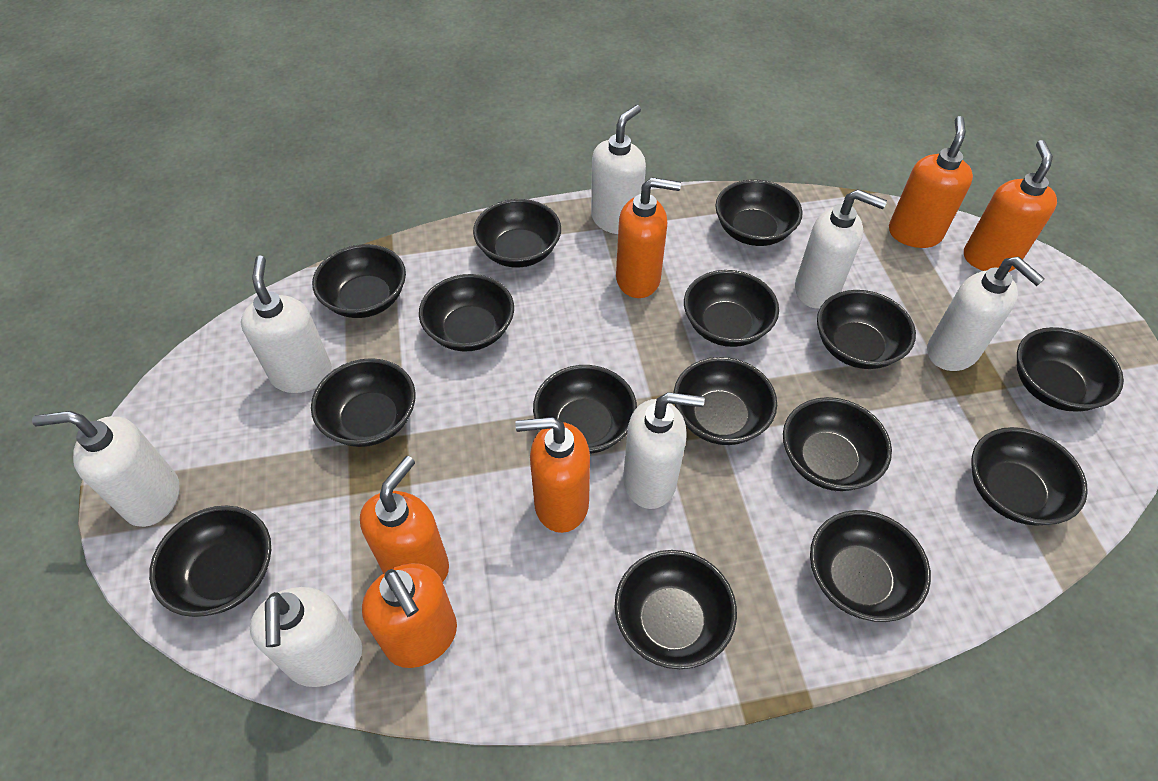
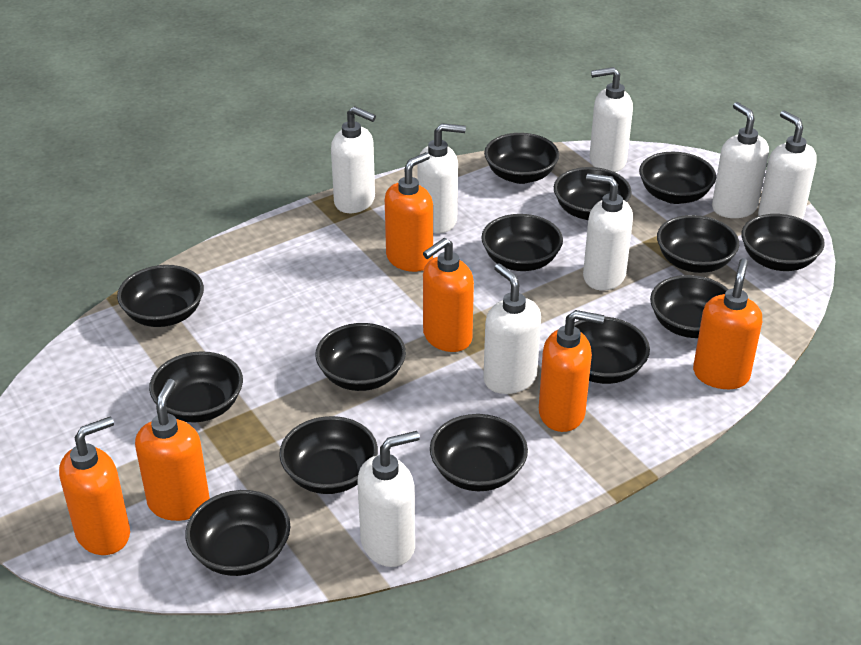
black bowl: 15 -> 14
white soap dispenser: 7 -> 8

